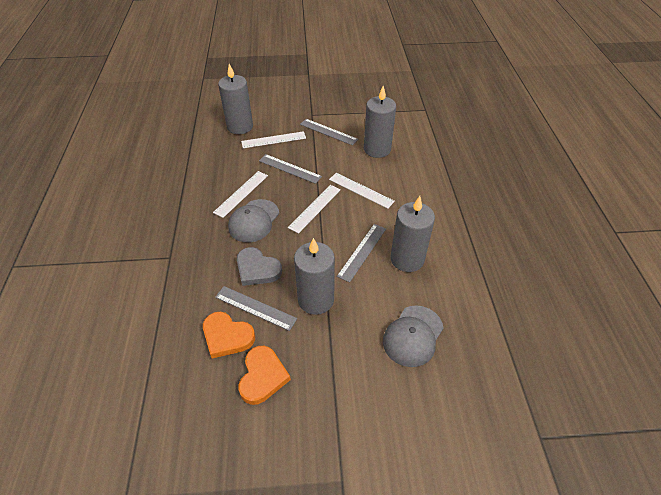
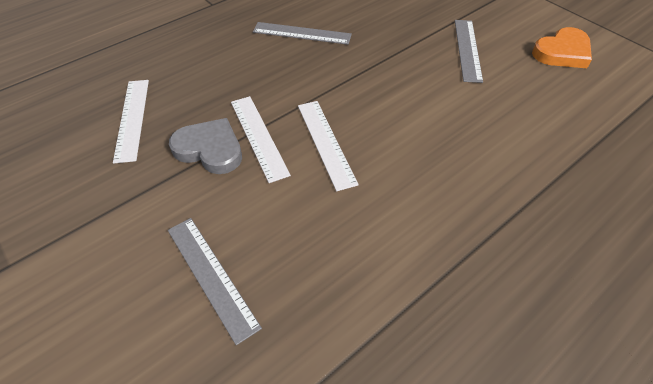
grey candle: 4 -> 0
grey cap: 2 -> 0
grey ruler: 4 -> 3
orange heart: 2 -> 1
white ruler: 4 -> 3

